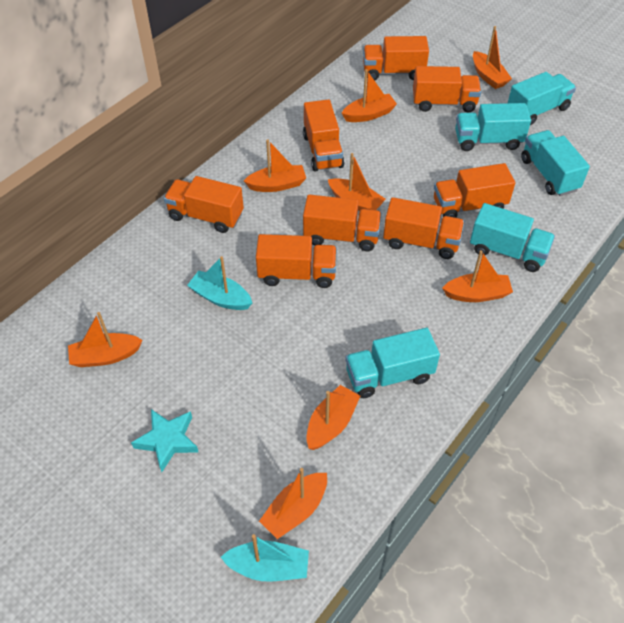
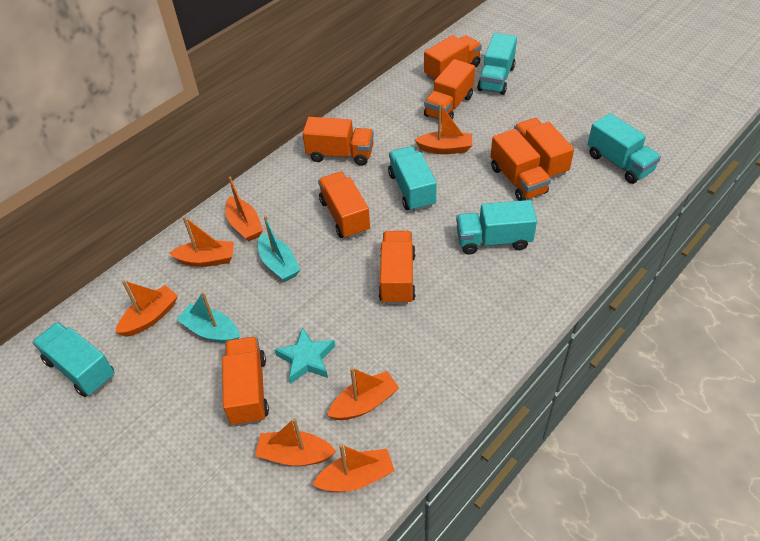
orange boat: 8 -> 7

